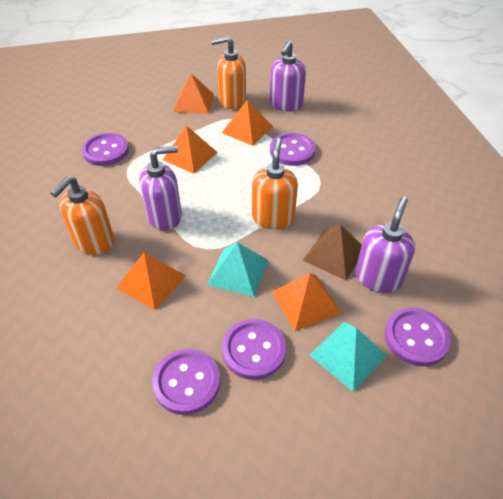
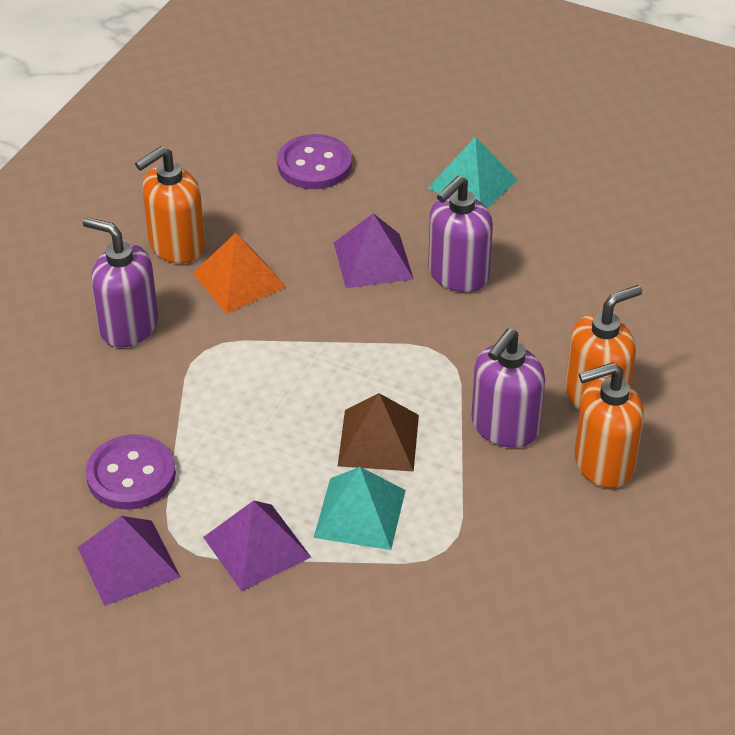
orange pyramid: 5 -> 1
purple button: 5 -> 2
purple pyramid: 0 -> 3

